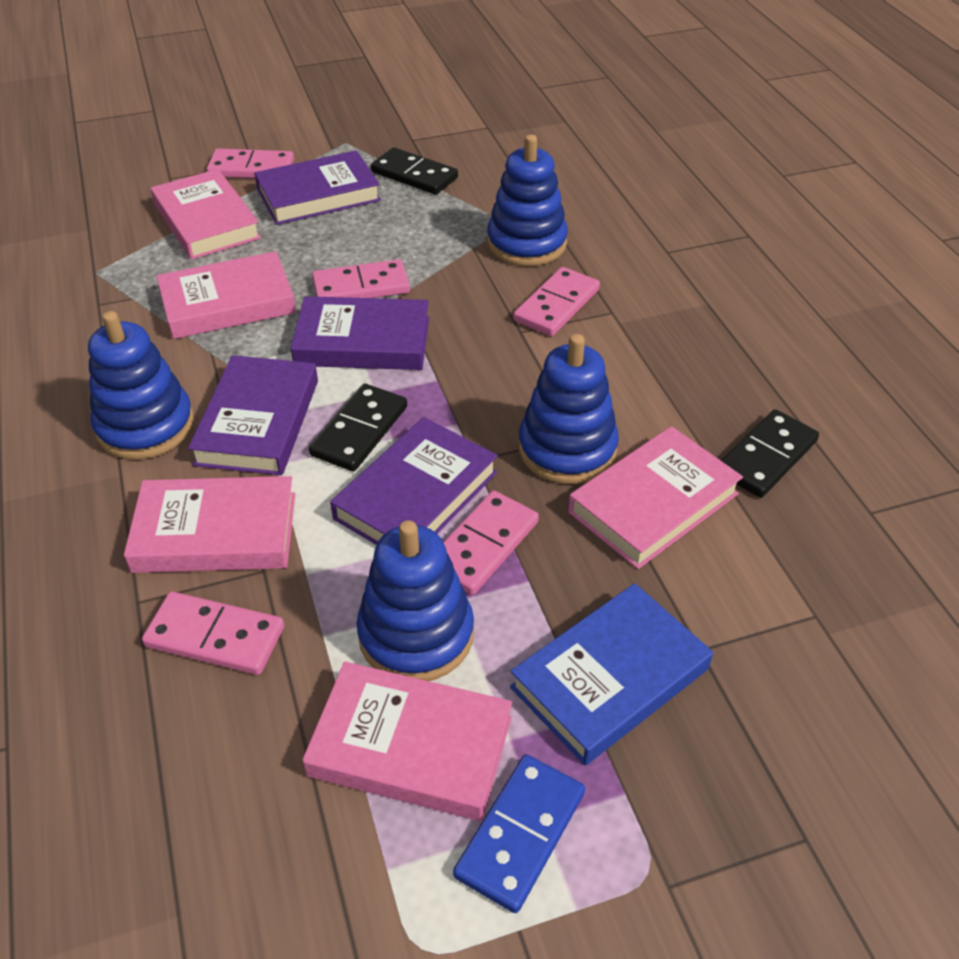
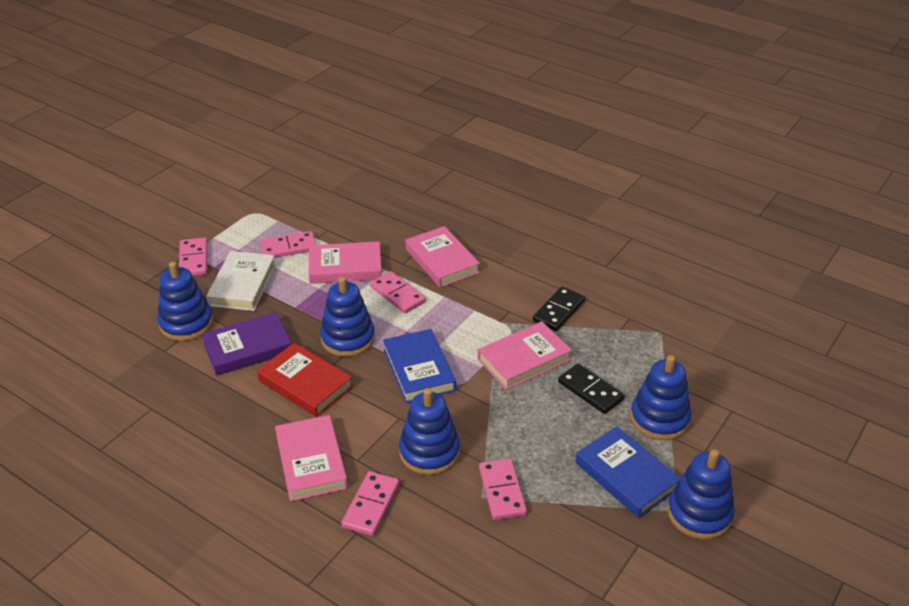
black domino: 3 -> 2
blue book: 1 -> 2
blue domino: 1 -> 0
blue stacking toy: 4 -> 5
pink book: 5 -> 4
purple book: 4 -> 1
red book: 0 -> 1
white book: 0 -> 1

